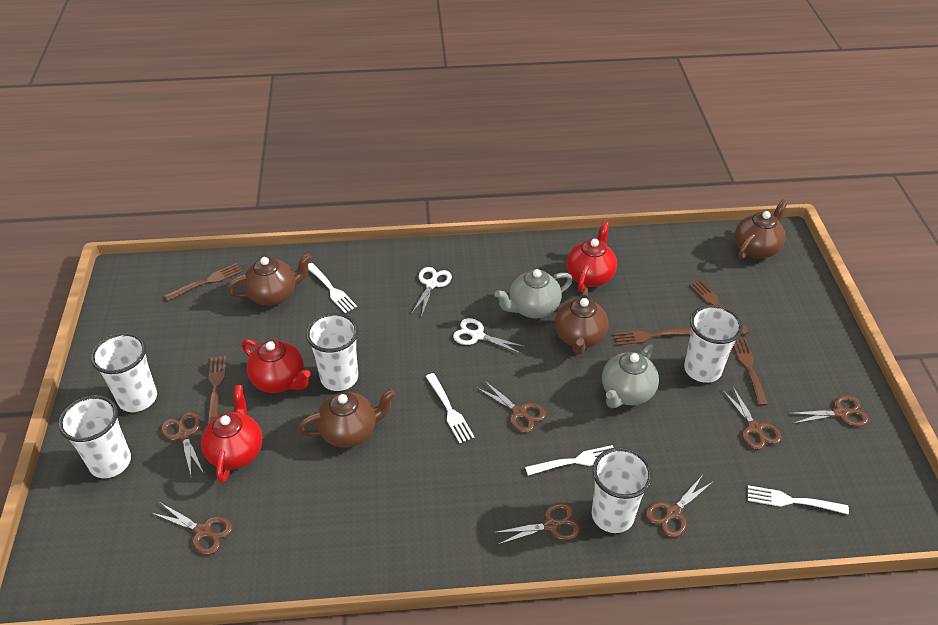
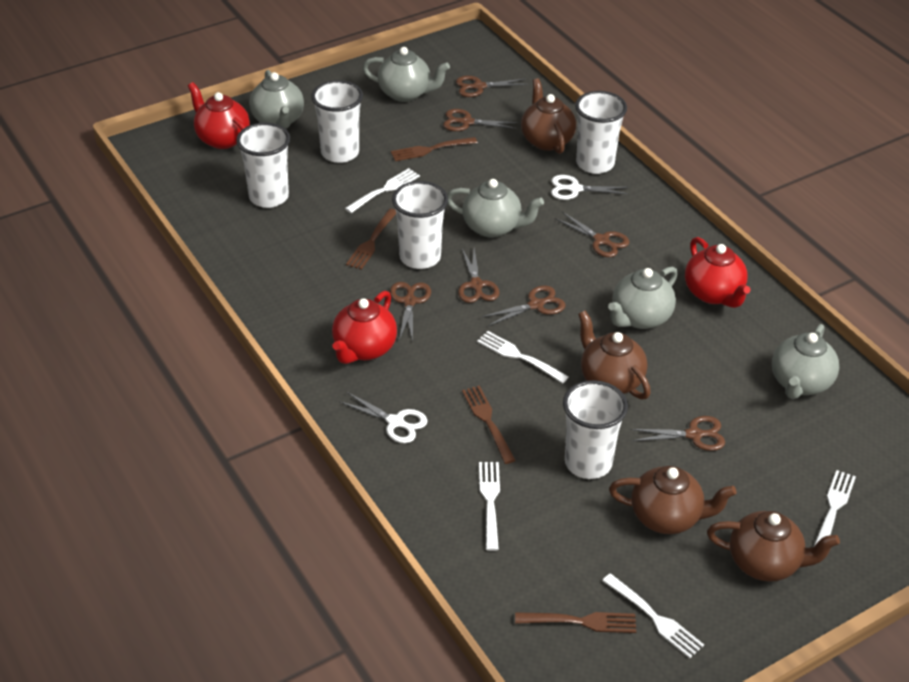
brown fork: 5 -> 4
grey teapot: 2 -> 5
white fork: 4 -> 5

